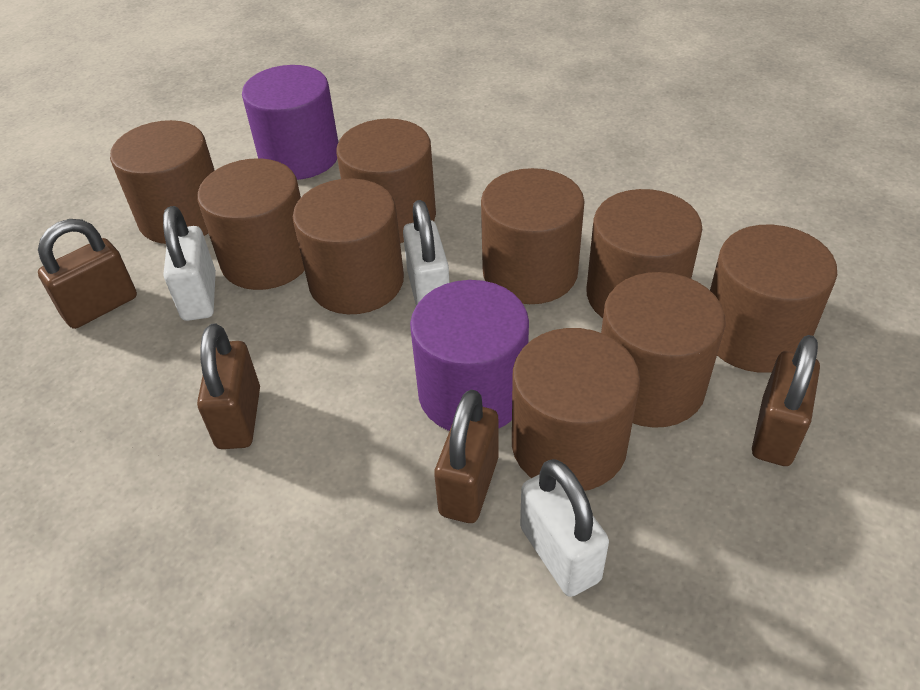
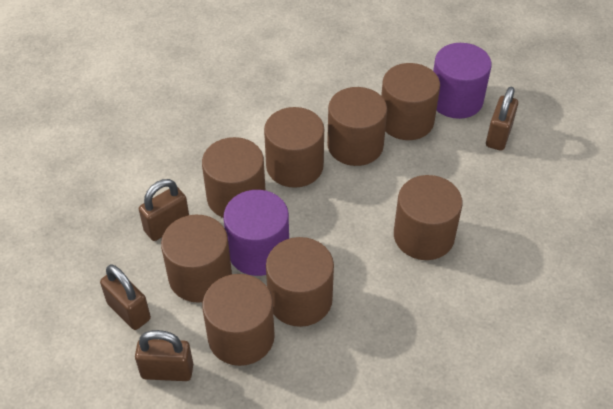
brown cylinder: 9 -> 8
white padlock: 3 -> 0

